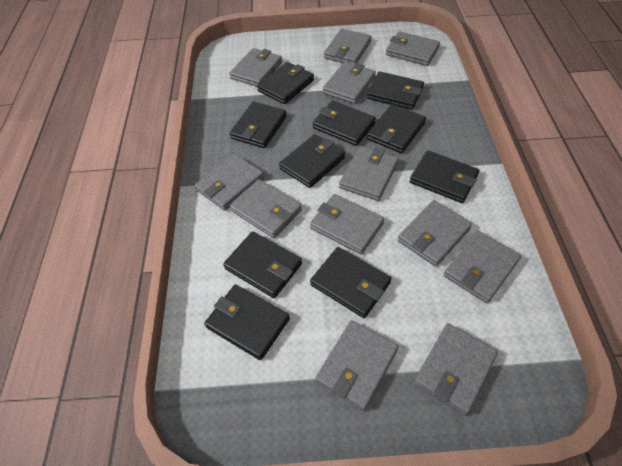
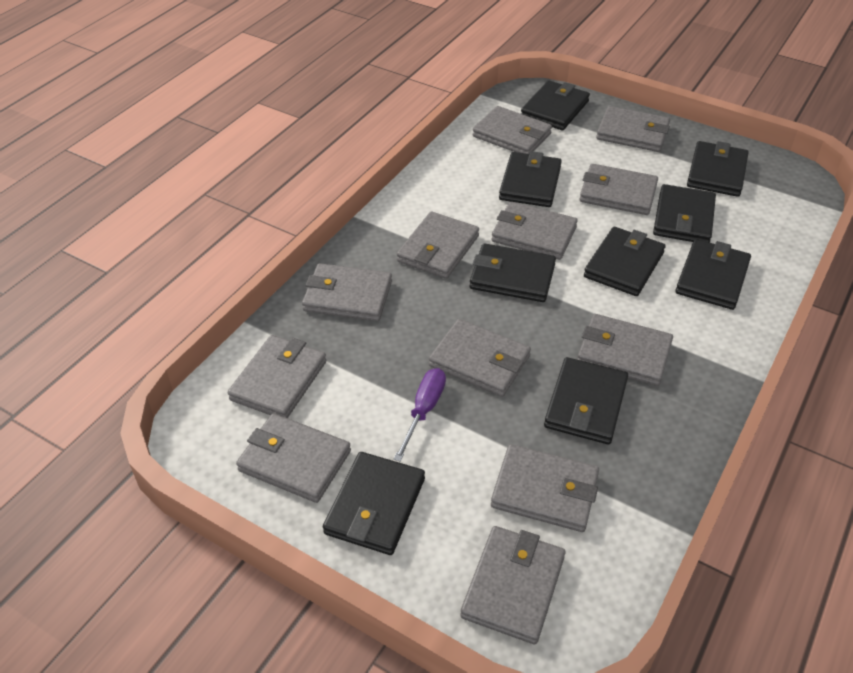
black wallet: 10 -> 9
purple screwdriver: 0 -> 1

